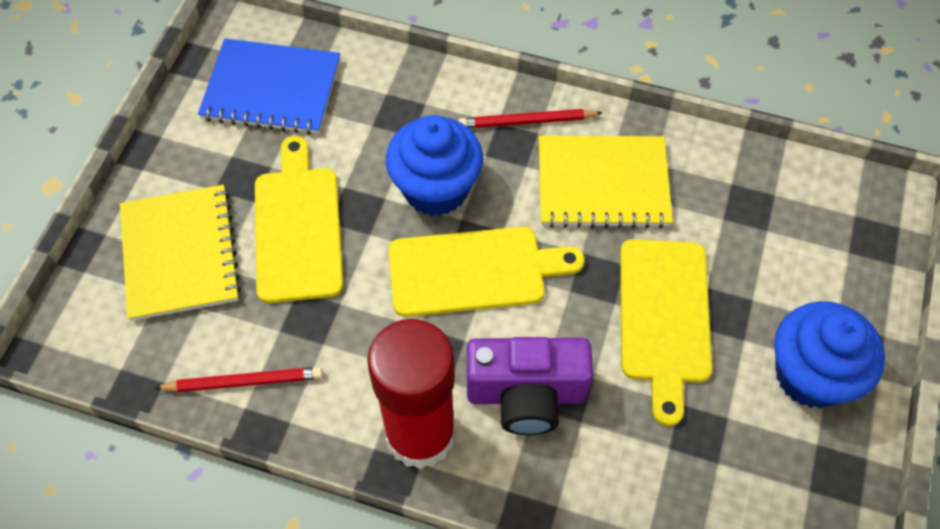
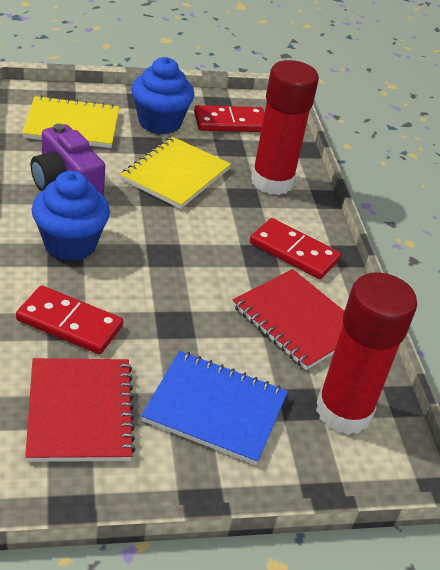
red domino: 0 -> 3
red glue stick: 1 -> 2
red notebook: 0 -> 2
red pencil: 2 -> 0
yellow cutting board: 3 -> 0

